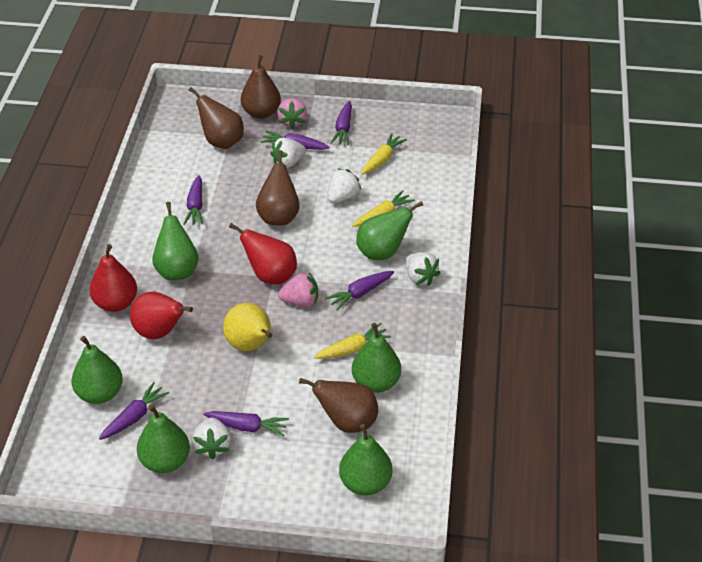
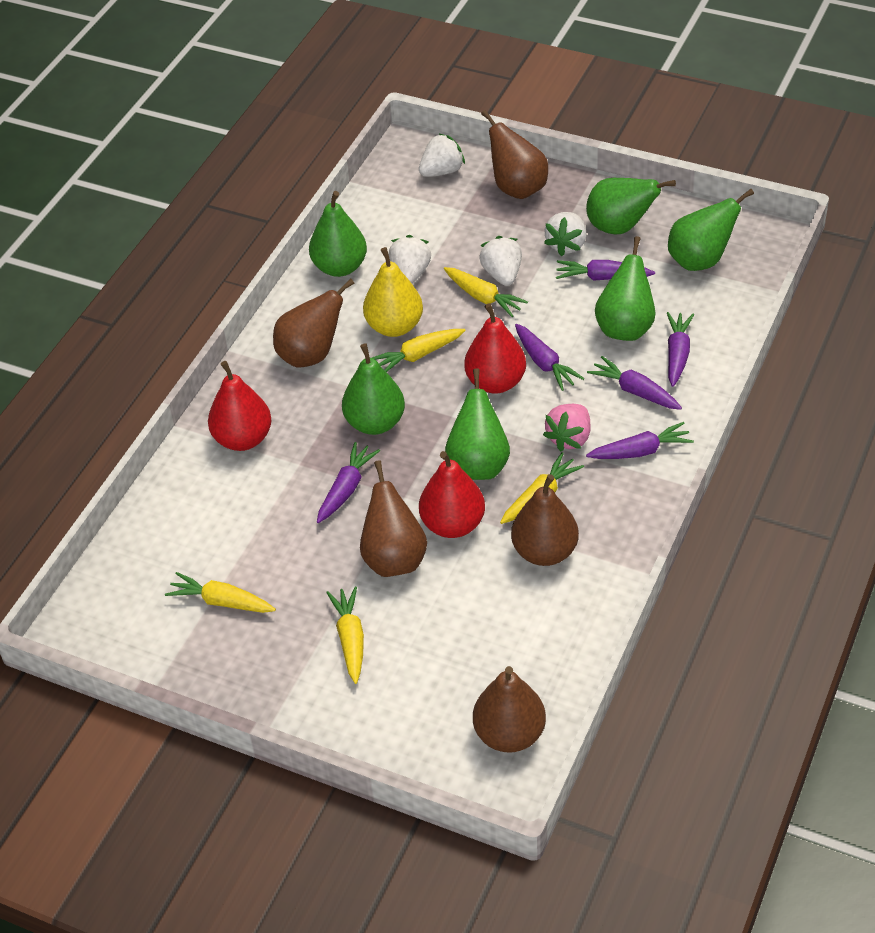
brown pear: 4 -> 5
pink strawberry: 2 -> 1
yellow carrot: 3 -> 5

